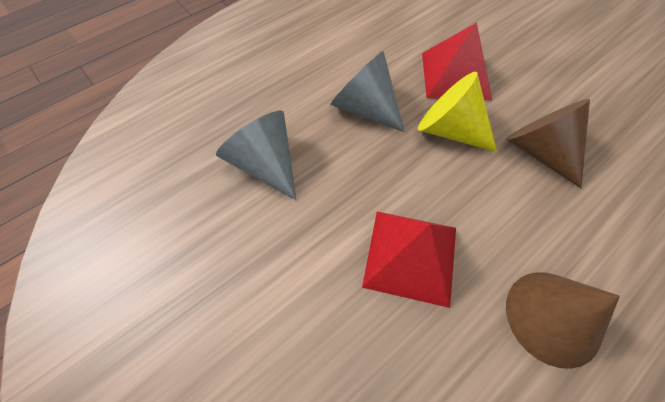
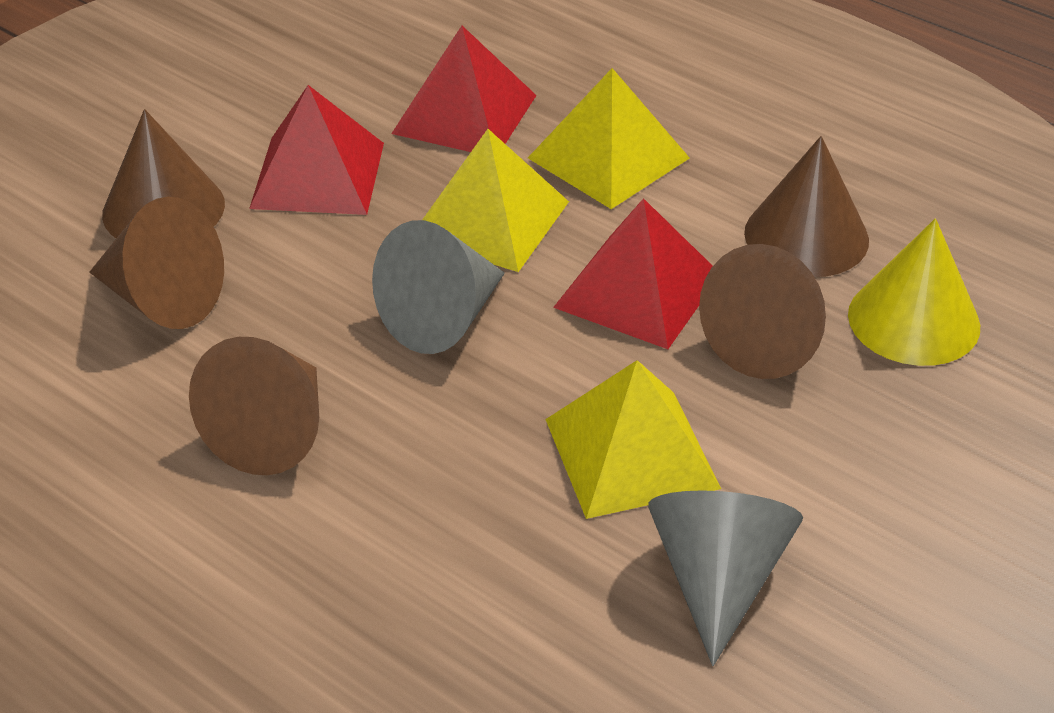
brown cone: 2 -> 5
red pyramid: 2 -> 3
yellow pyramid: 0 -> 3

